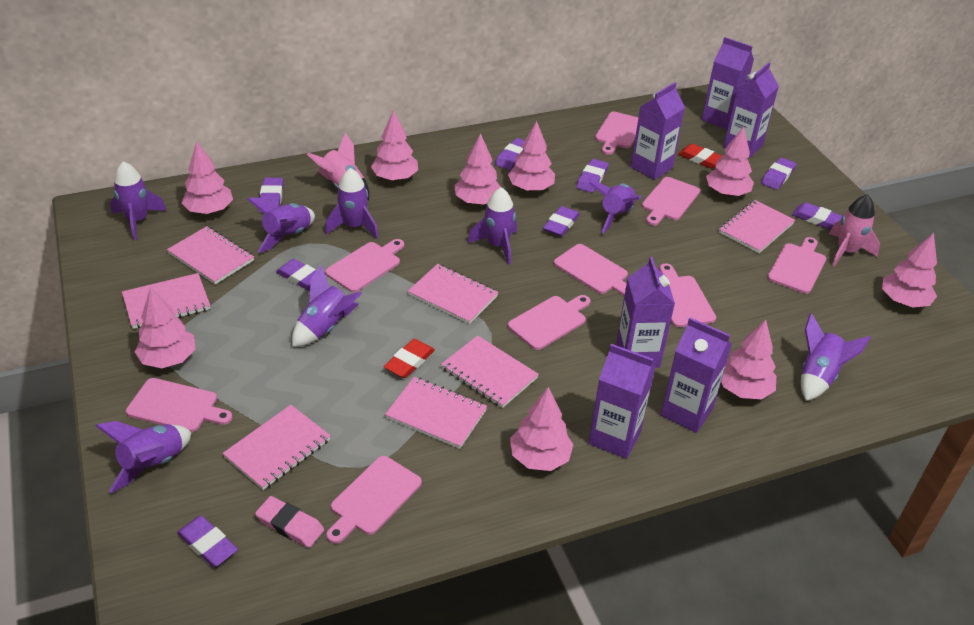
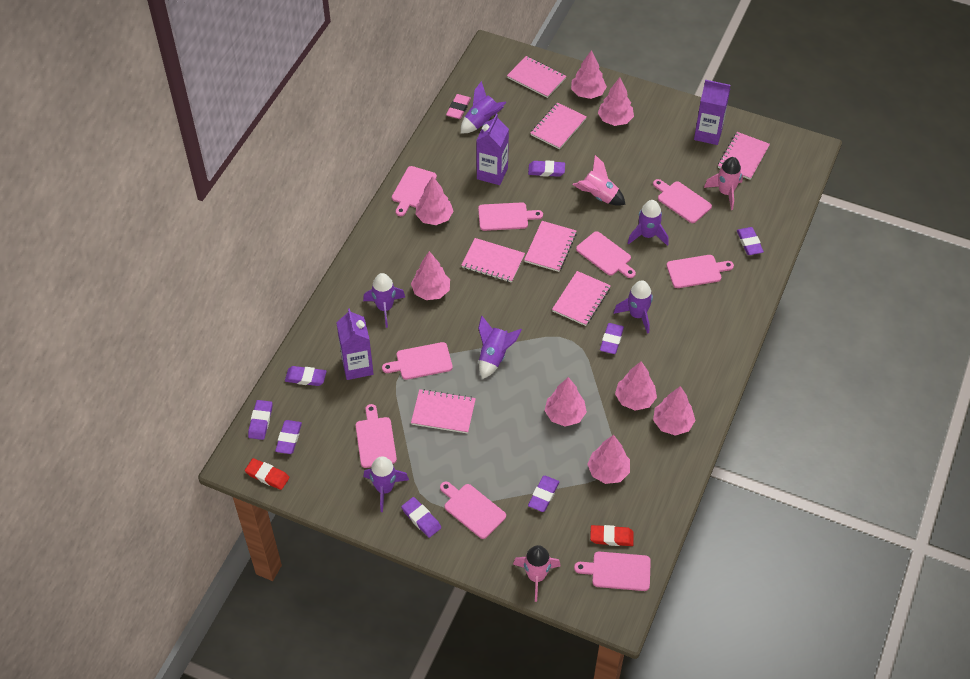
pink rocket: 2 -> 3
pink tree: 9 -> 8
purple carton: 6 -> 3
purple rocket: 8 -> 6

